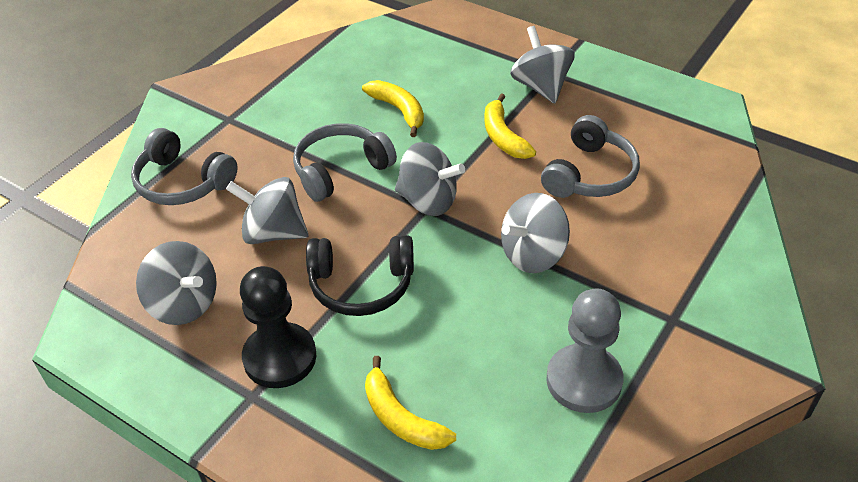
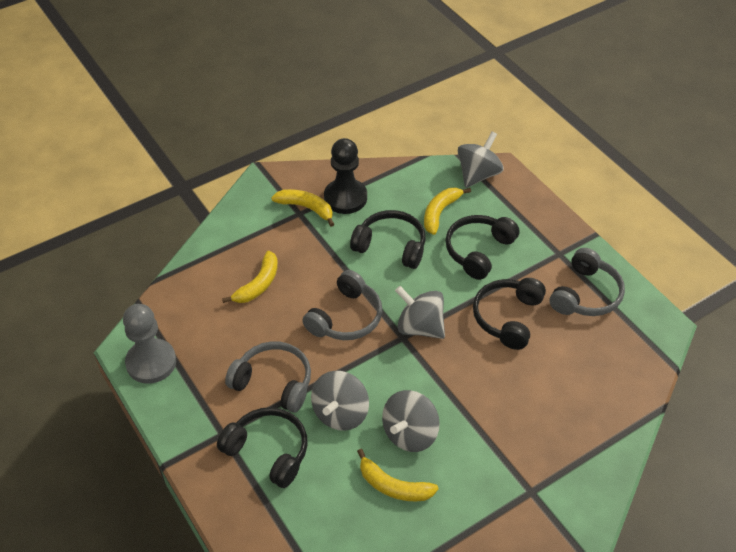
black headphones: 1 -> 4
grey spinning top: 5 -> 4
yellow banana: 3 -> 4

